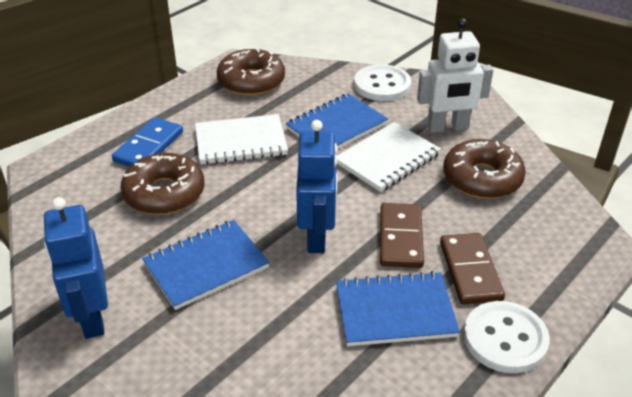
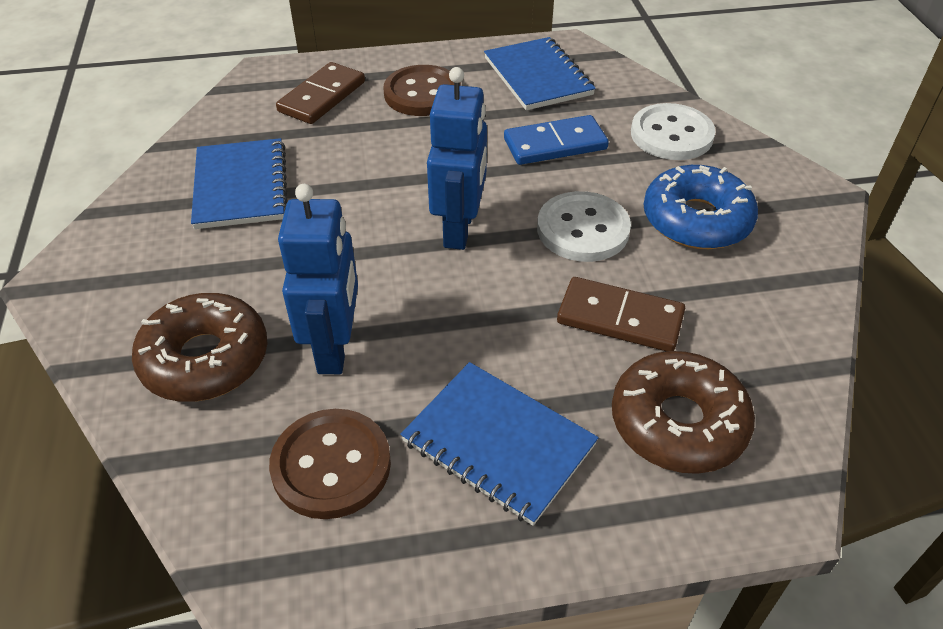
blue donut: 0 -> 1
brown button: 0 -> 2
brown donut: 3 -> 2
white notebook: 2 -> 0
white robot: 1 -> 0

